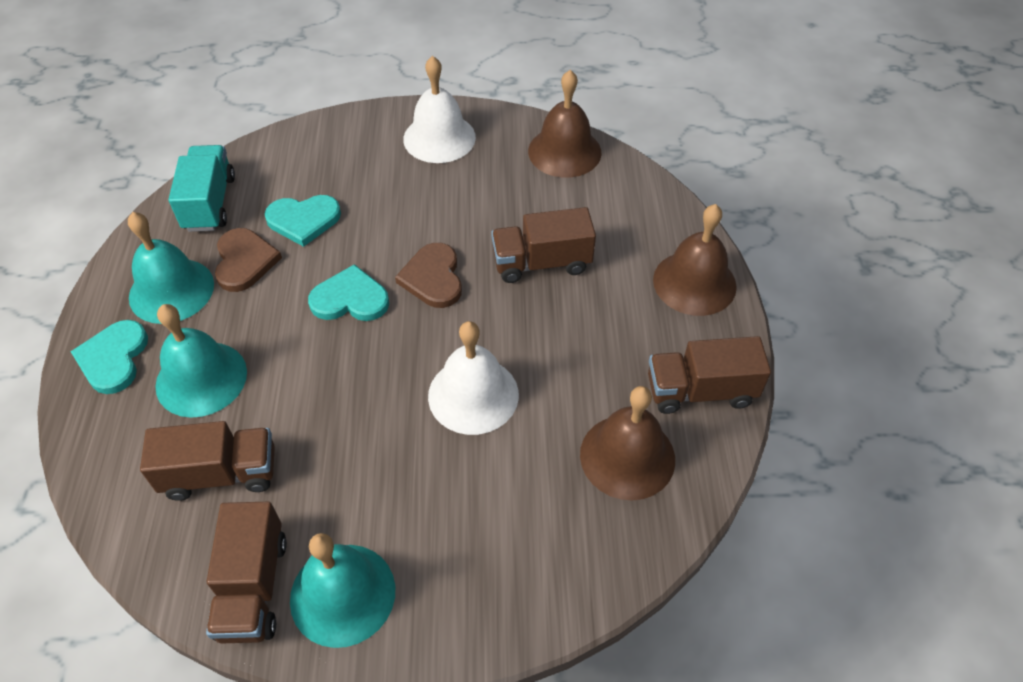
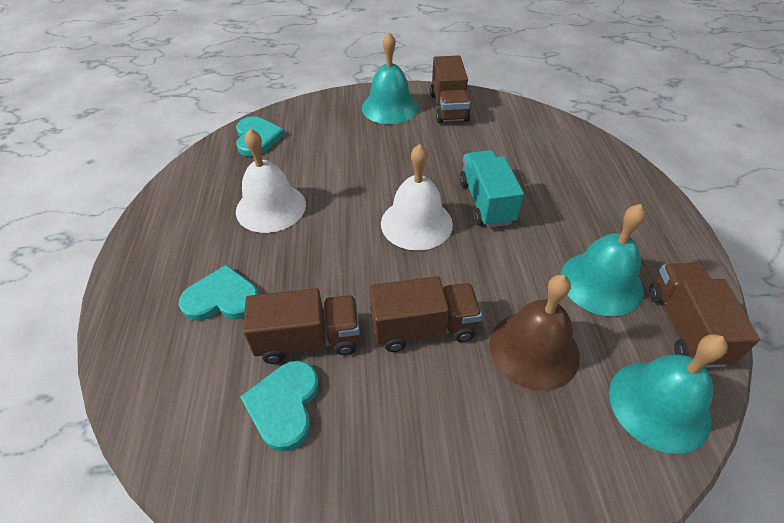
brown bell: 3 -> 1
brown heart: 2 -> 0

